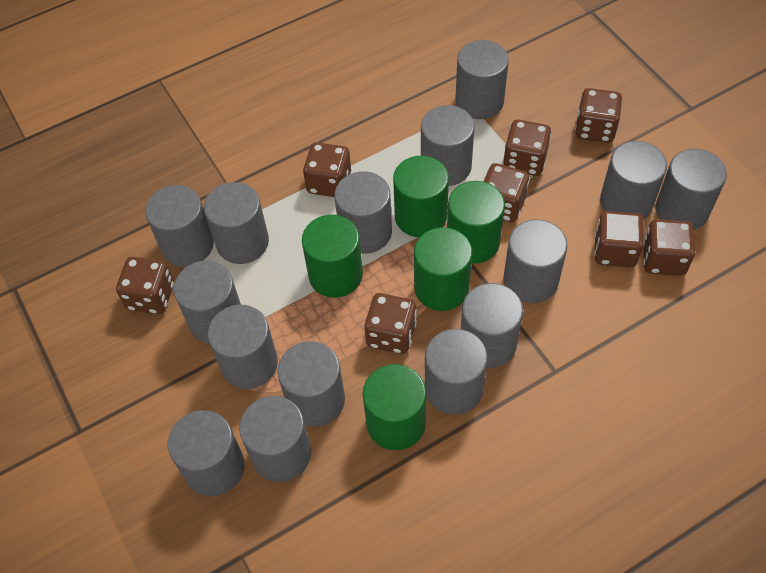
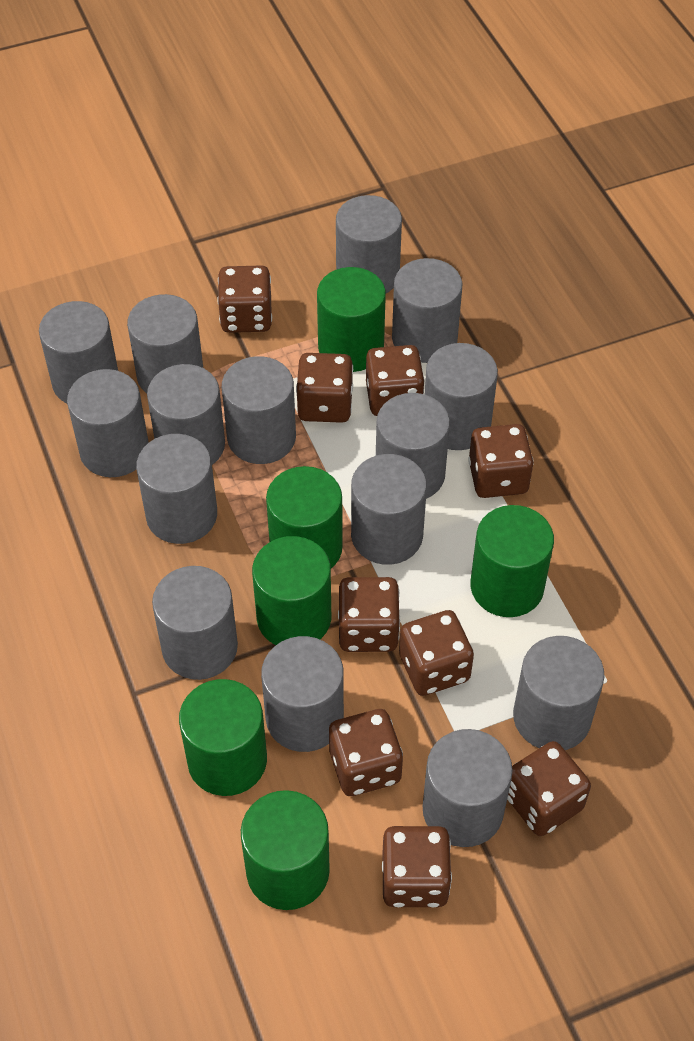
brown dice: 8 -> 9
green cylinder: 5 -> 6

